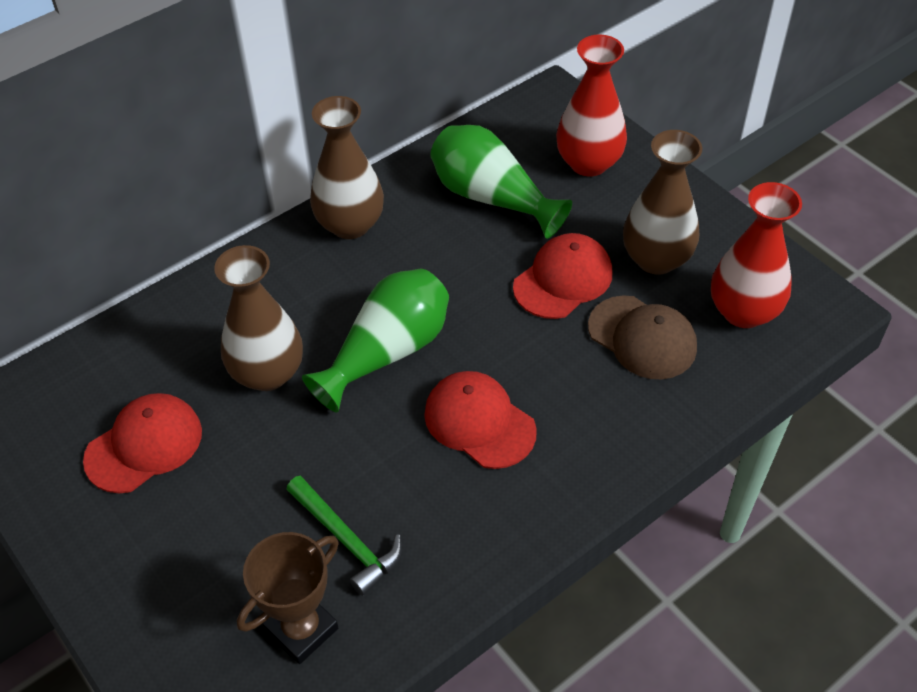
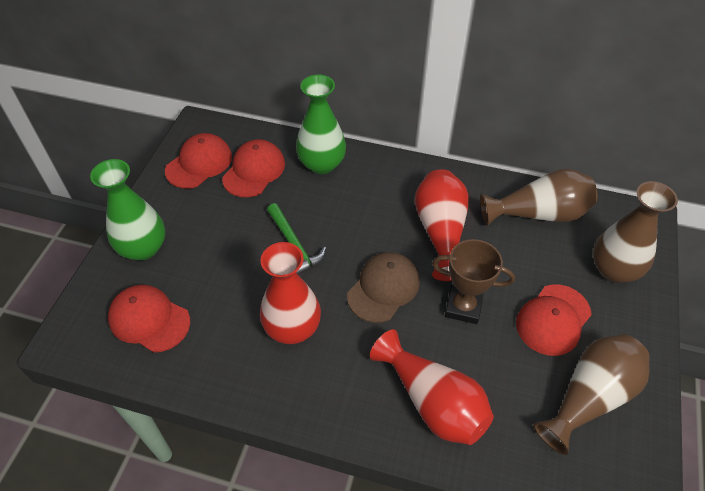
red cap: 3 -> 4
red vase: 2 -> 3

